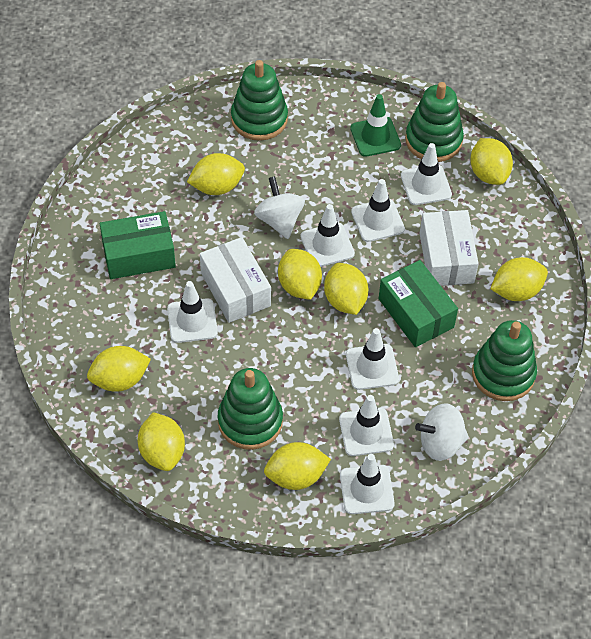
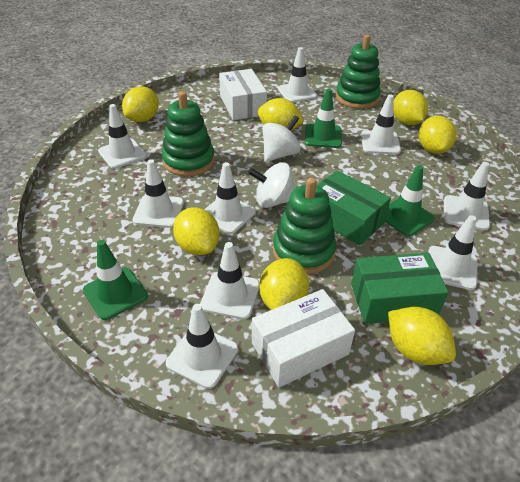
green stacking toy: 4 -> 3
green traffic cone: 1 -> 3
white traffic cone: 7 -> 9
yellow lemon: 8 -> 7

